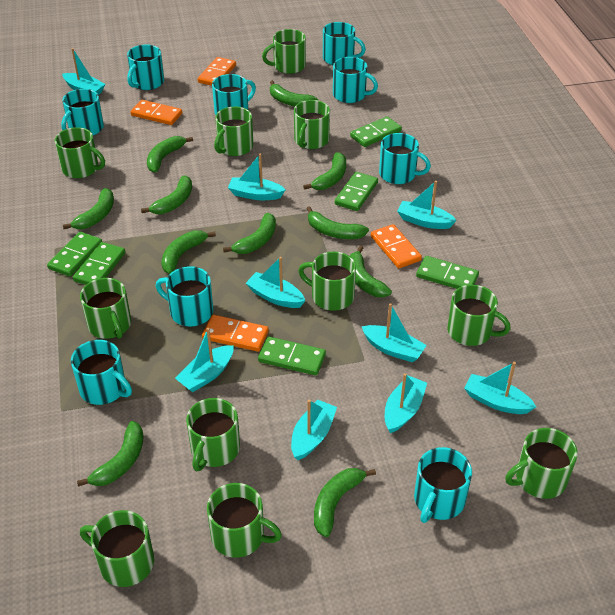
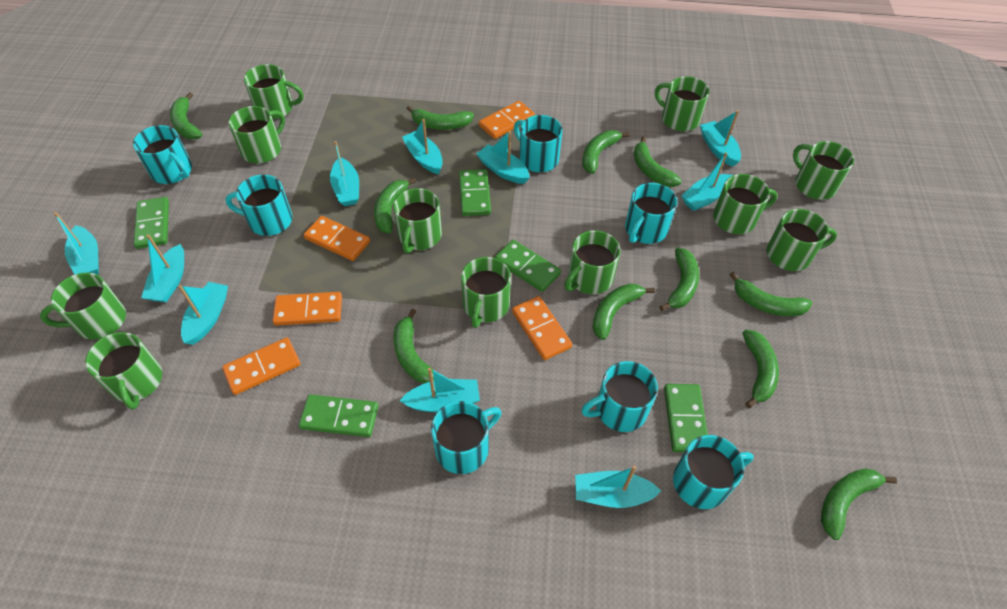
green domino: 6 -> 5
orange domino: 4 -> 5
turquoise boat: 9 -> 10
turquoise mug: 9 -> 7

